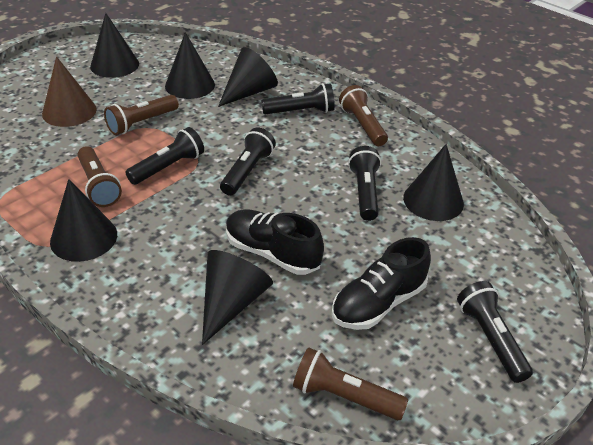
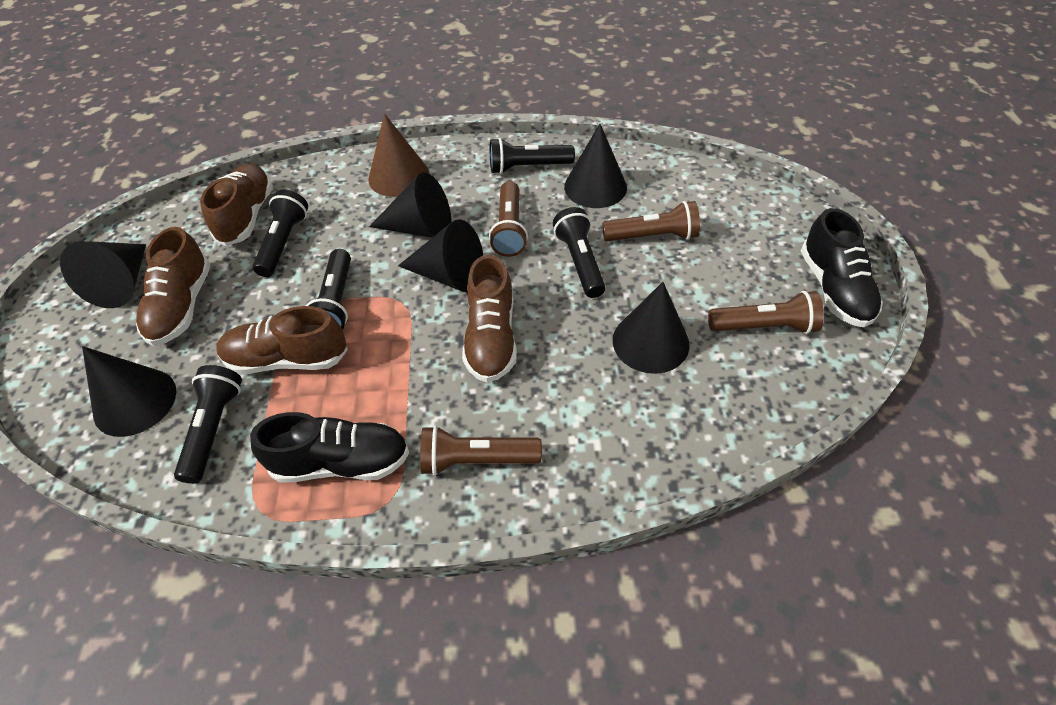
brown shoe: 0 -> 4

